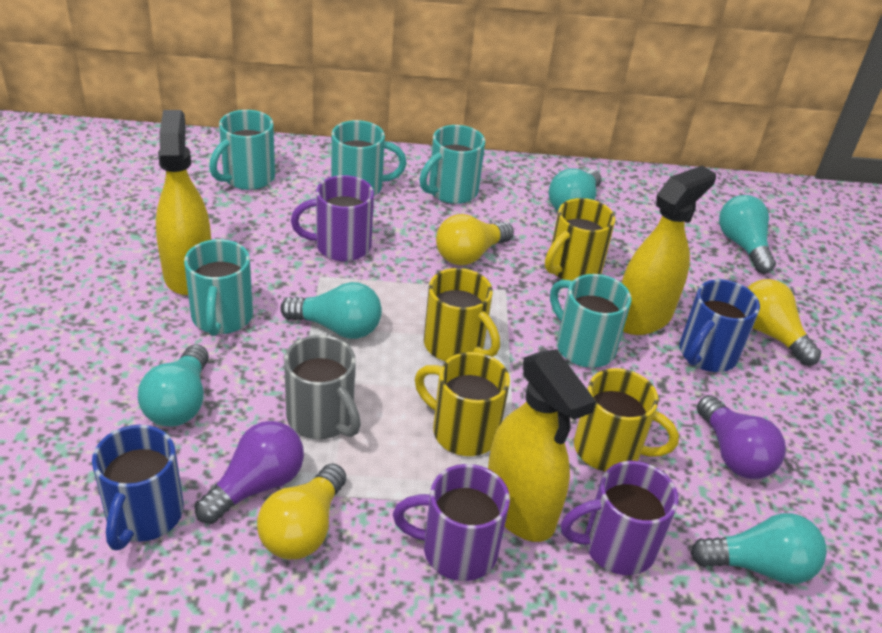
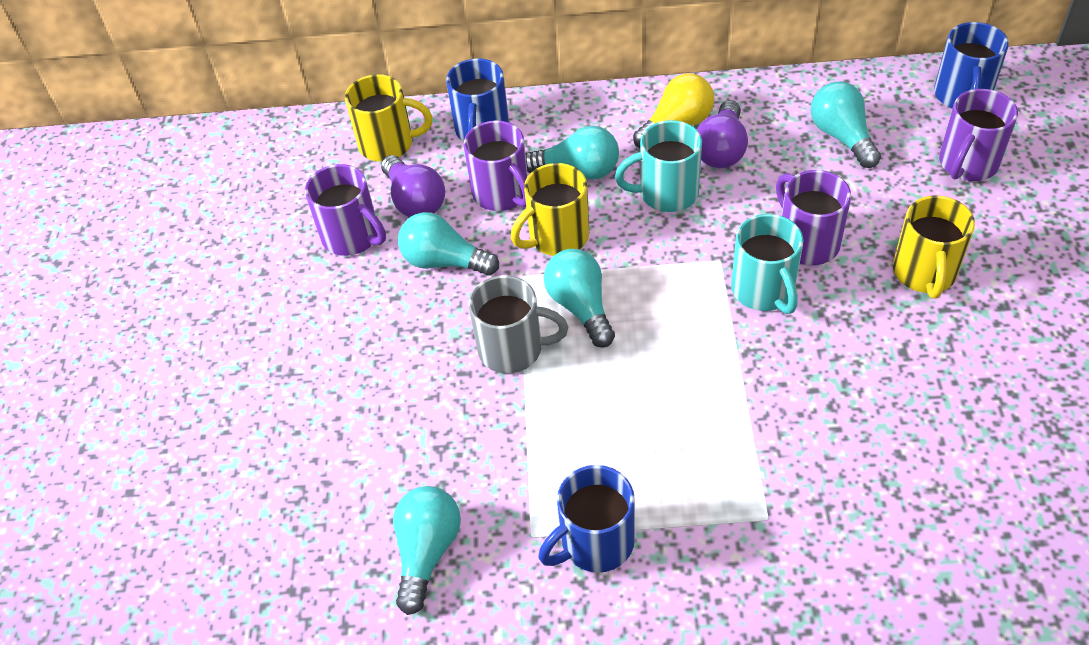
blue mug: 2 -> 3
purple mug: 3 -> 4
turquoise mug: 5 -> 2
yellow light bulb: 3 -> 1
yellow mug: 4 -> 3
yellow spray bottle: 3 -> 0

